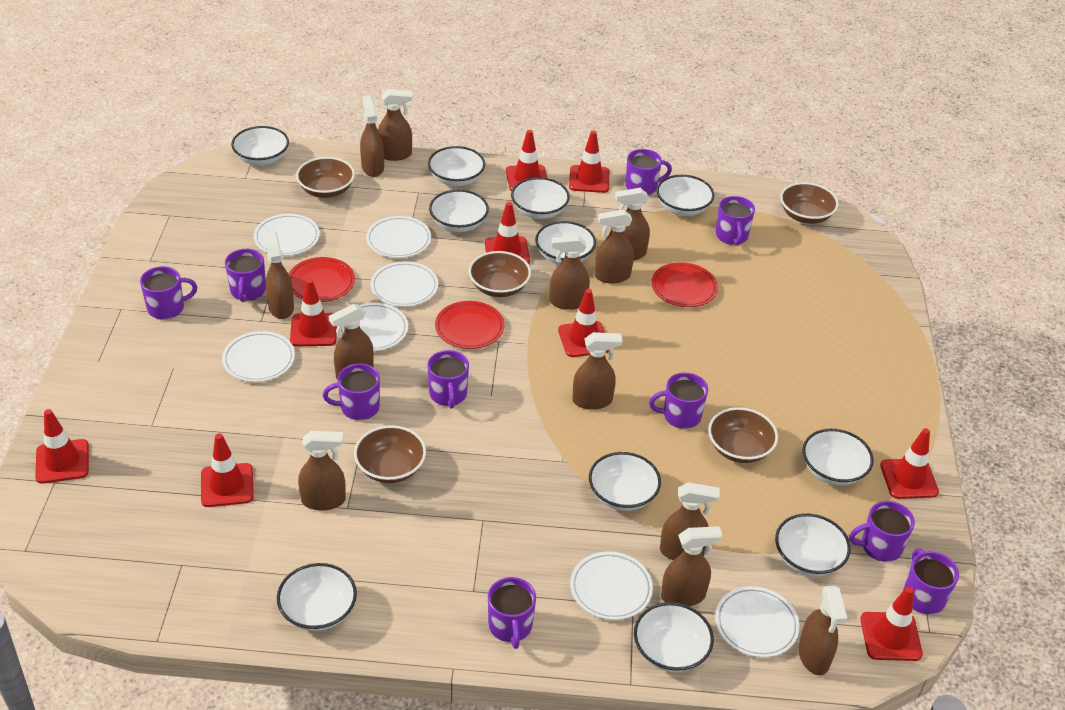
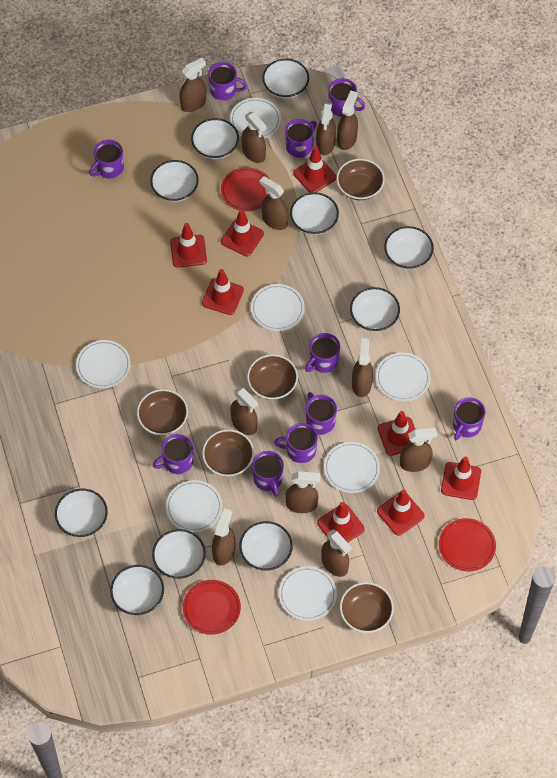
brown spray bottle: 12 -> 11
red traffic cone: 9 -> 8
white bowl: 11 -> 10

